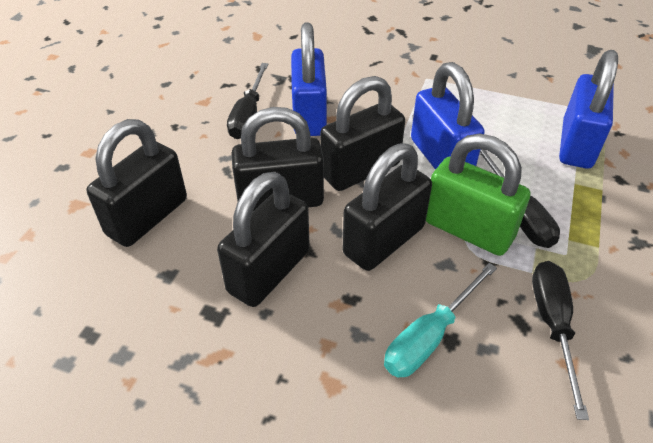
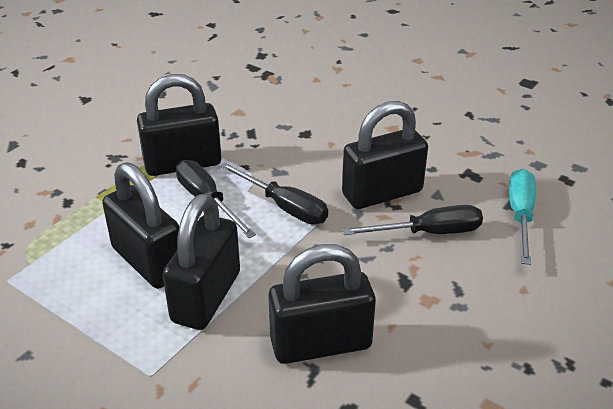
blue padlock: 3 -> 0
green padlock: 1 -> 0

